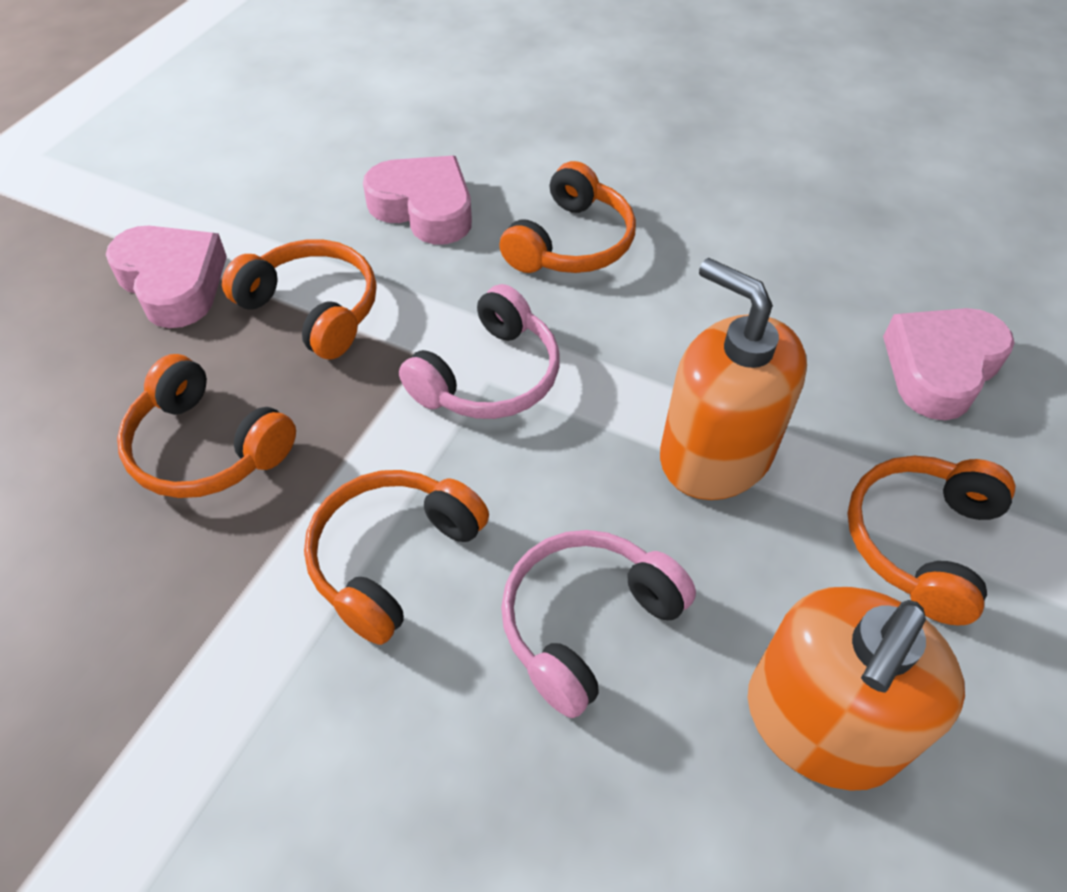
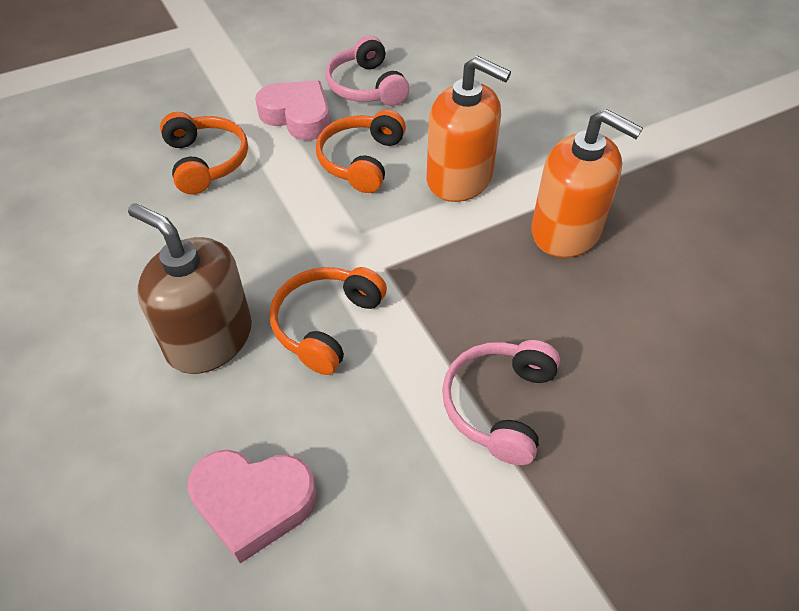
brown soap dispenser: 0 -> 1
orange headphones: 5 -> 3
pink heart: 3 -> 2

